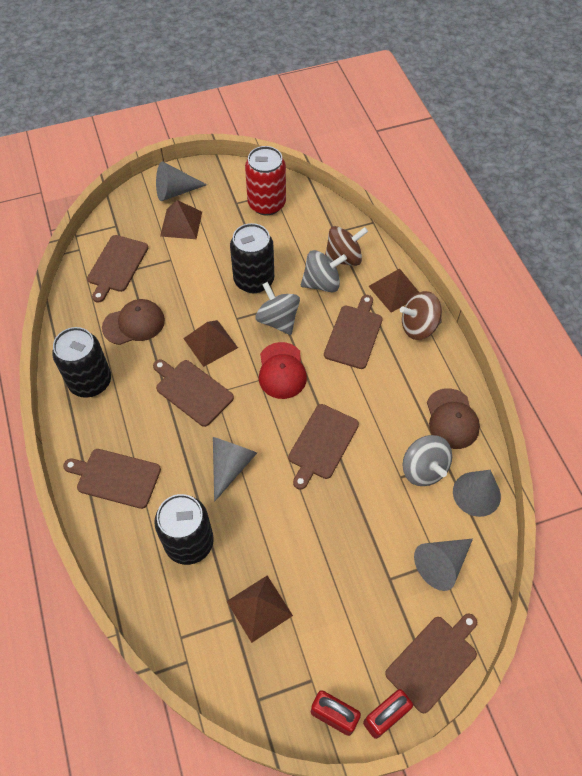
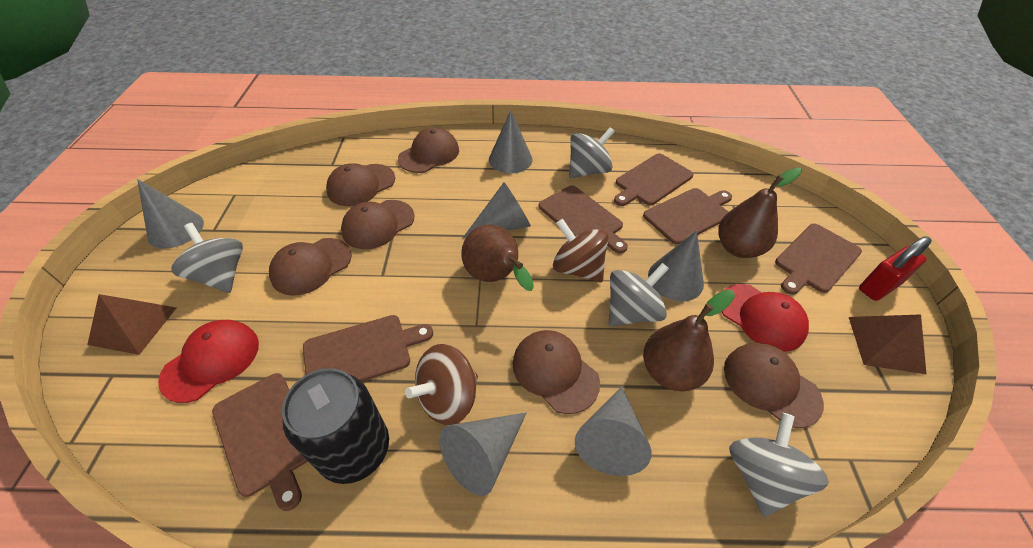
black can: 3 -> 1
brown cap: 2 -> 6
brown pear: 0 -> 3
brown pyramid: 4 -> 2
grey cone: 4 -> 6
grey spinning top: 3 -> 4
red can: 1 -> 0
red cap: 1 -> 2
red padlock: 2 -> 1

